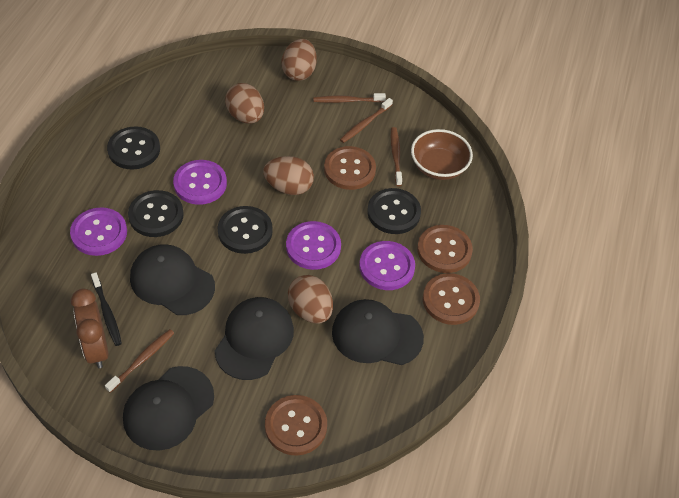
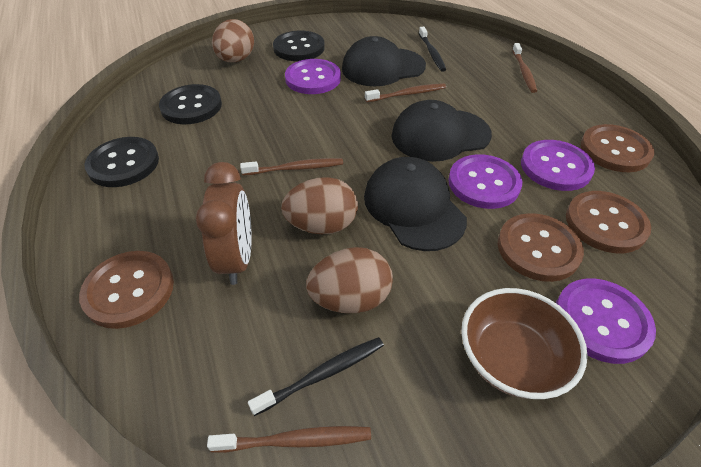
black button: 4 -> 3
black cap: 4 -> 3
black toothbrush: 1 -> 2
brown egg: 4 -> 3

